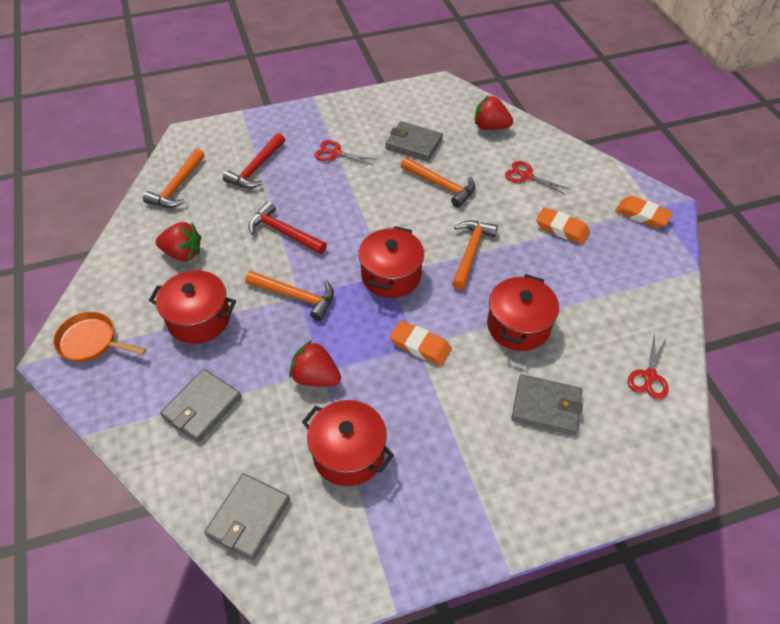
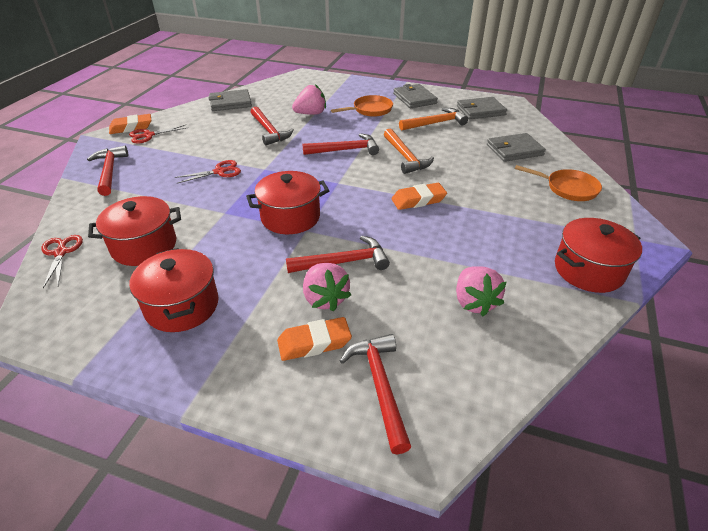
orange hammer: 4 -> 2
orange pan: 1 -> 2
pink strawberry: 0 -> 3
red hammer: 2 -> 5
red strawberry: 3 -> 0

